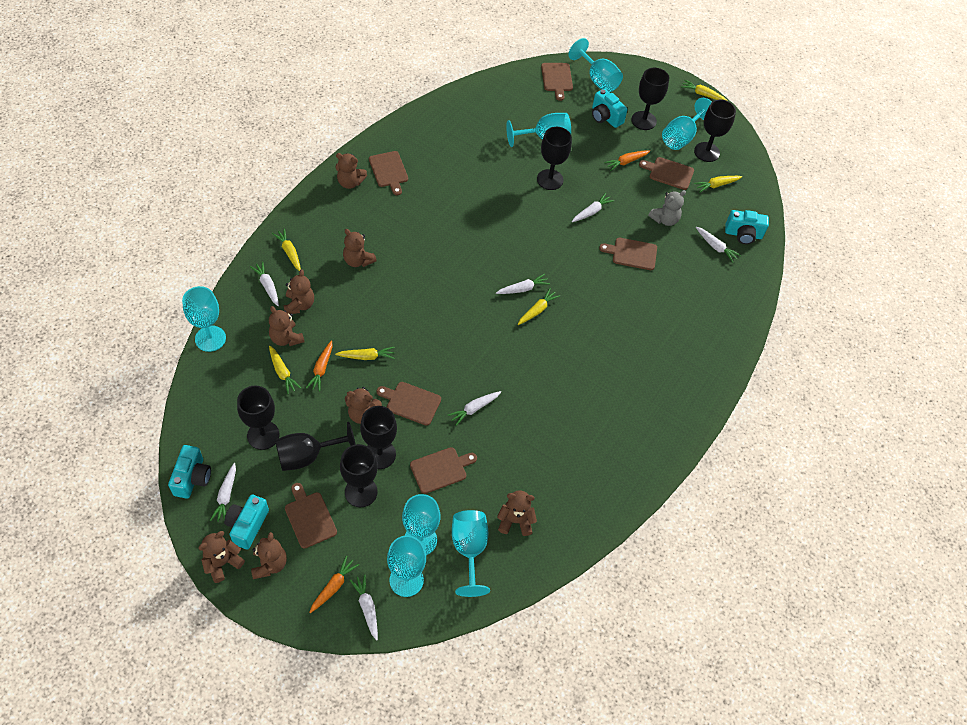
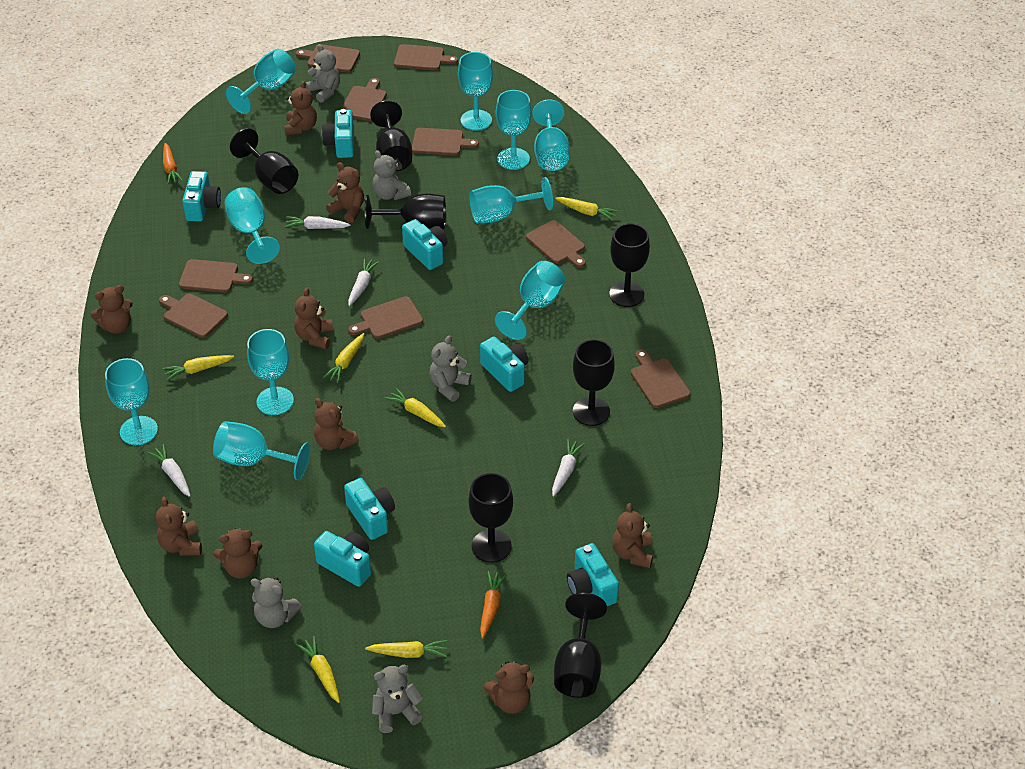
brown cutting board: 7 -> 9
brown teddy bear: 8 -> 9
grey teddy bear: 1 -> 5
orange carrot: 3 -> 2
turquoise camera: 4 -> 7
turquoise goblet: 7 -> 10
white carrot: 7 -> 4

